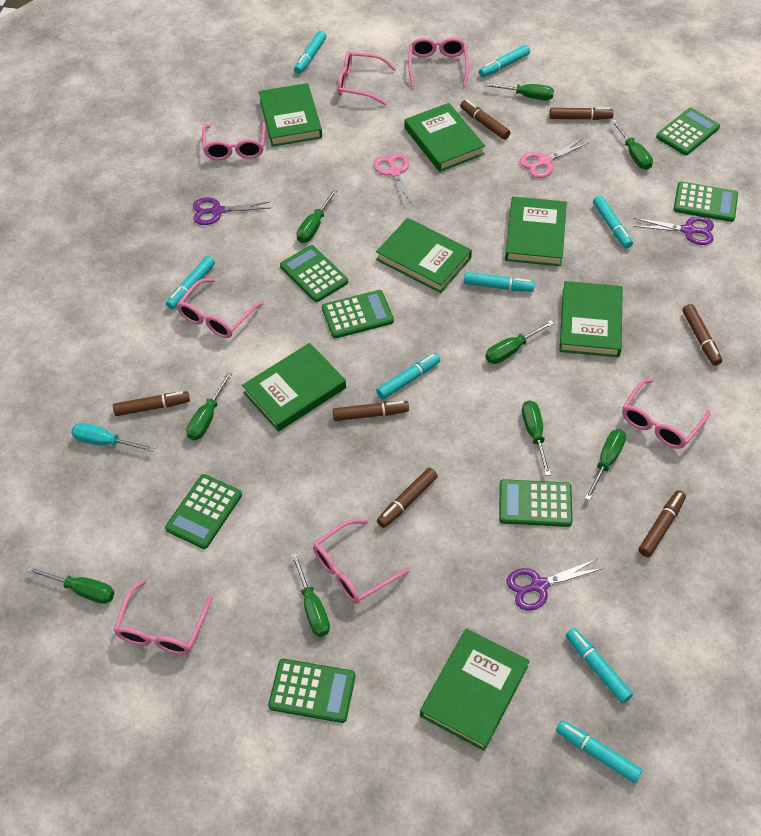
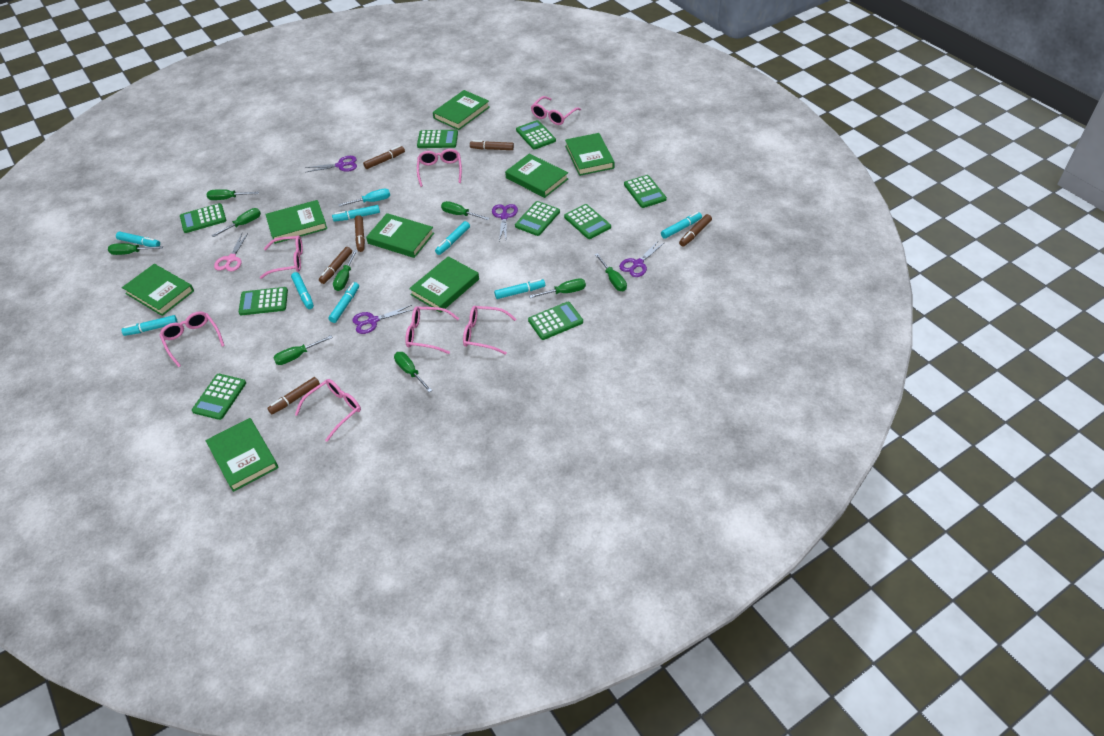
brown marker: 7 -> 6
green book: 7 -> 8
green calculator: 7 -> 9
pink scissors: 2 -> 1
purple scissors: 3 -> 4

